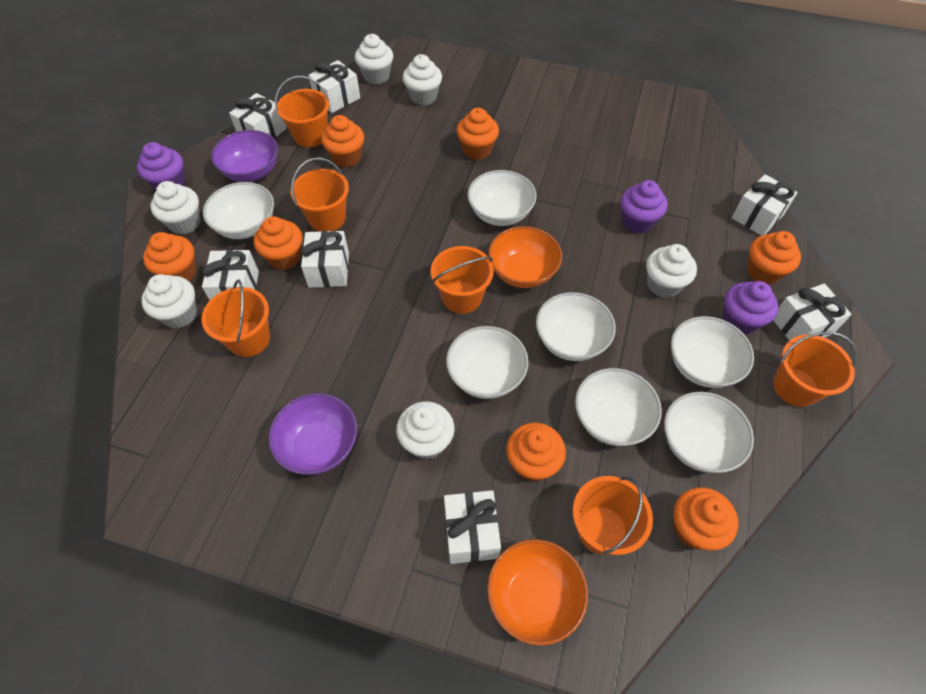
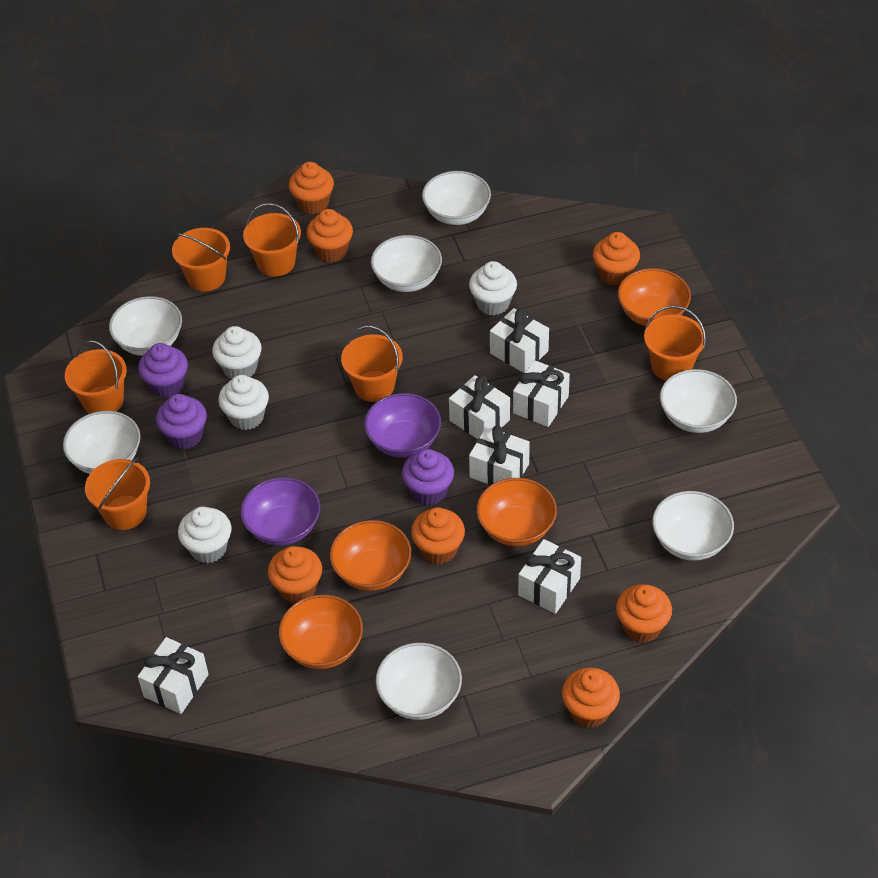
orange bowl: 2 -> 4
white cupcake: 6 -> 4
white gift: 7 -> 6

